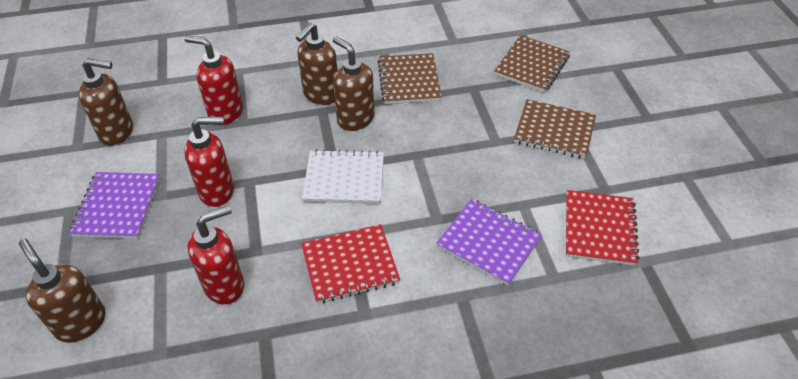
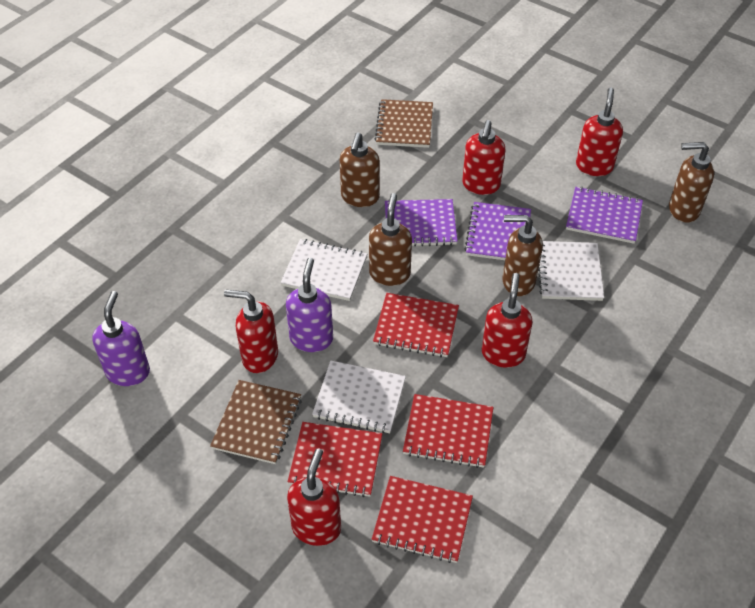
brown notebook: 3 -> 2
purple notebook: 2 -> 3
purple soap dispenser: 0 -> 2
red notebook: 2 -> 4
red soap dispenser: 3 -> 5
white notebook: 1 -> 3

